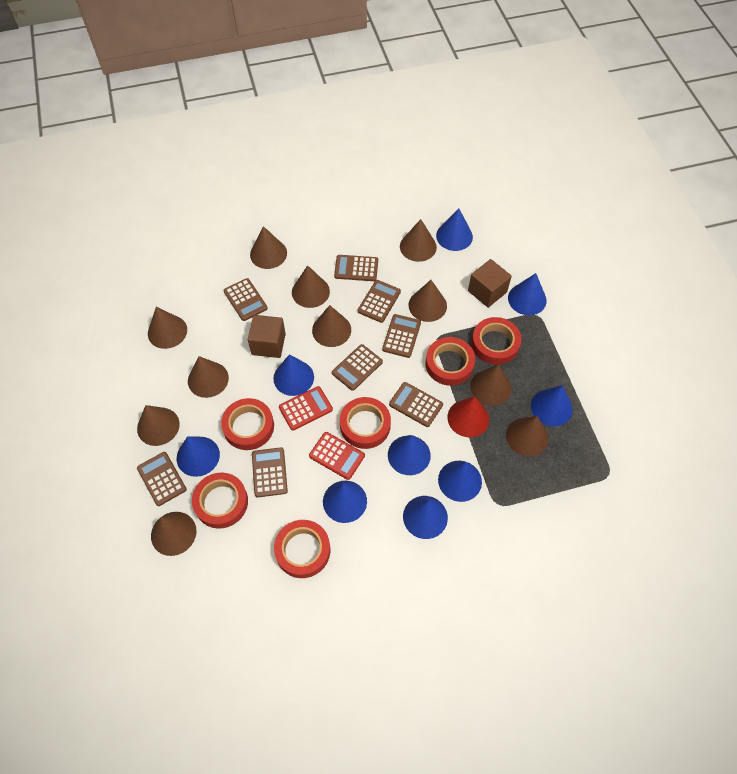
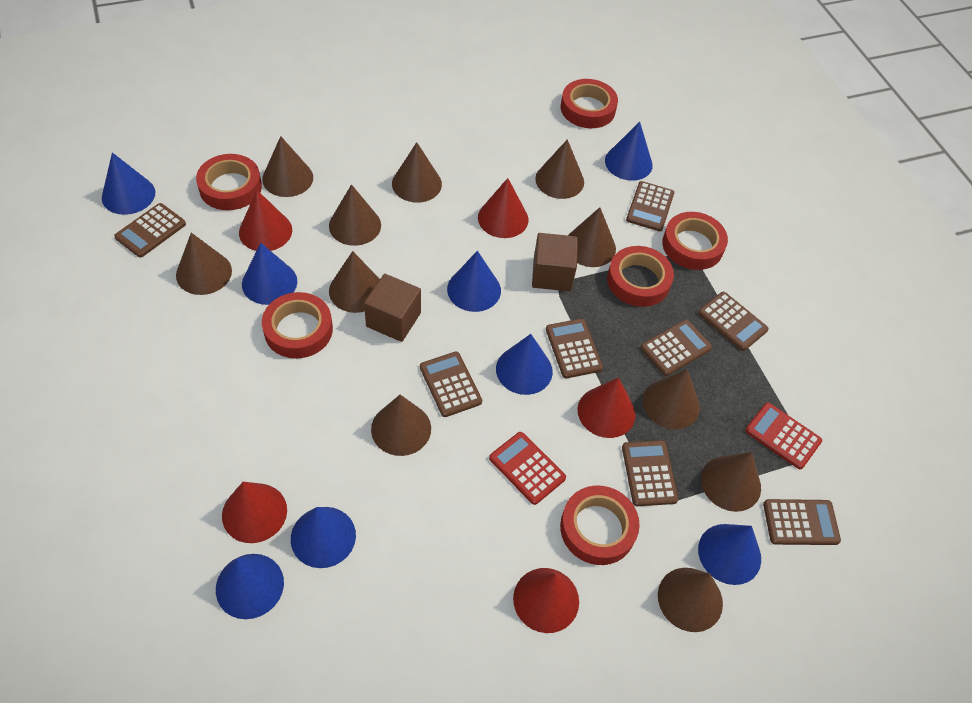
blue cone: 9 -> 8
red cone: 1 -> 5

